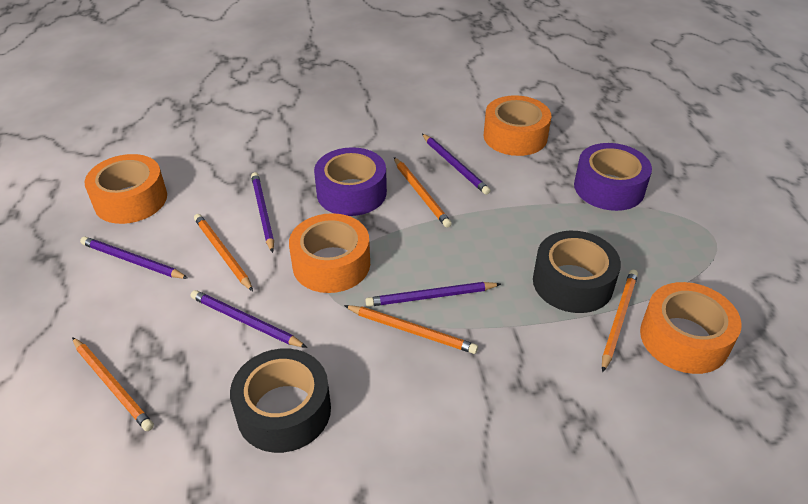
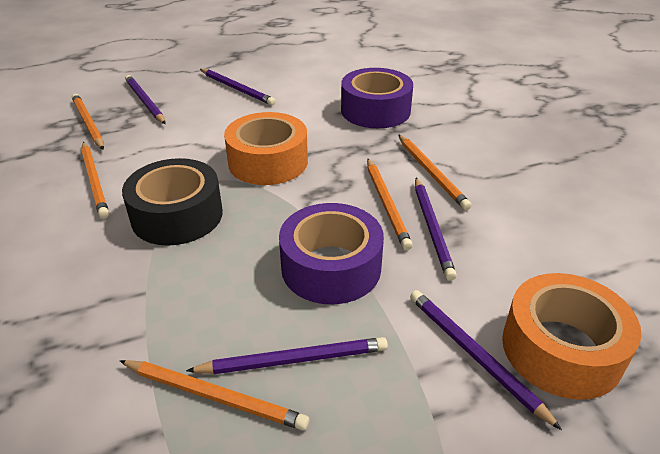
black tape: 2 -> 1
orange tape: 4 -> 2

